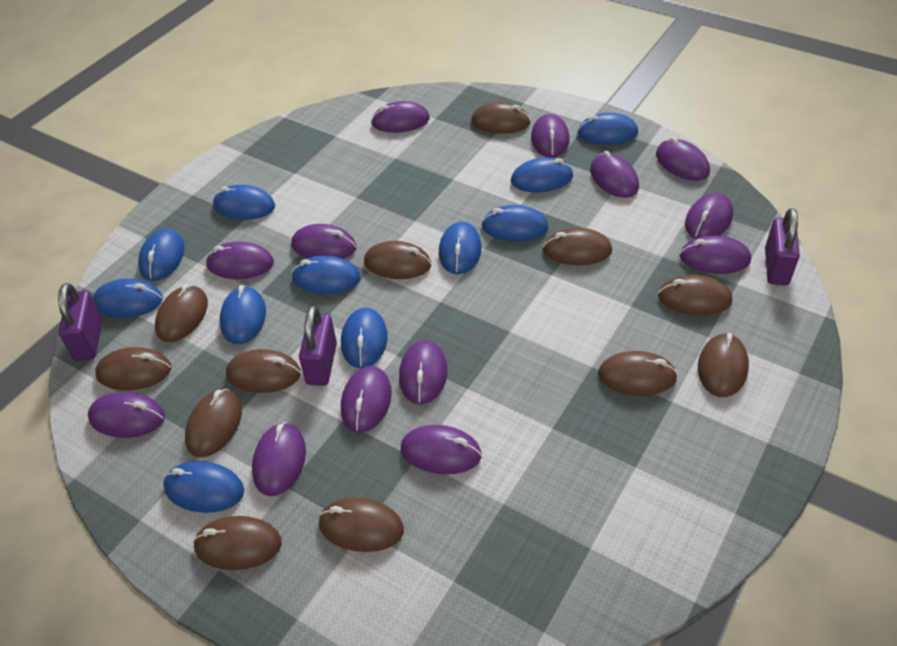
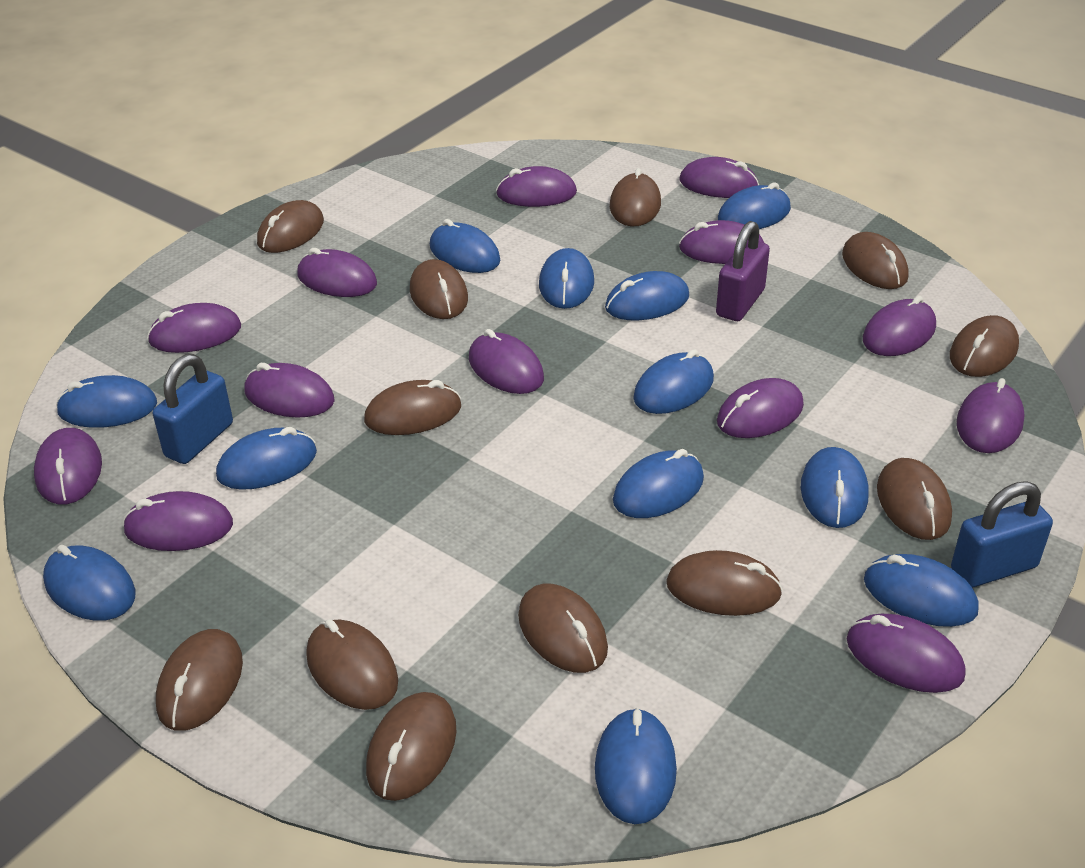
blue mouse: 11 -> 12
blue padlock: 0 -> 2
purple padlock: 3 -> 1

